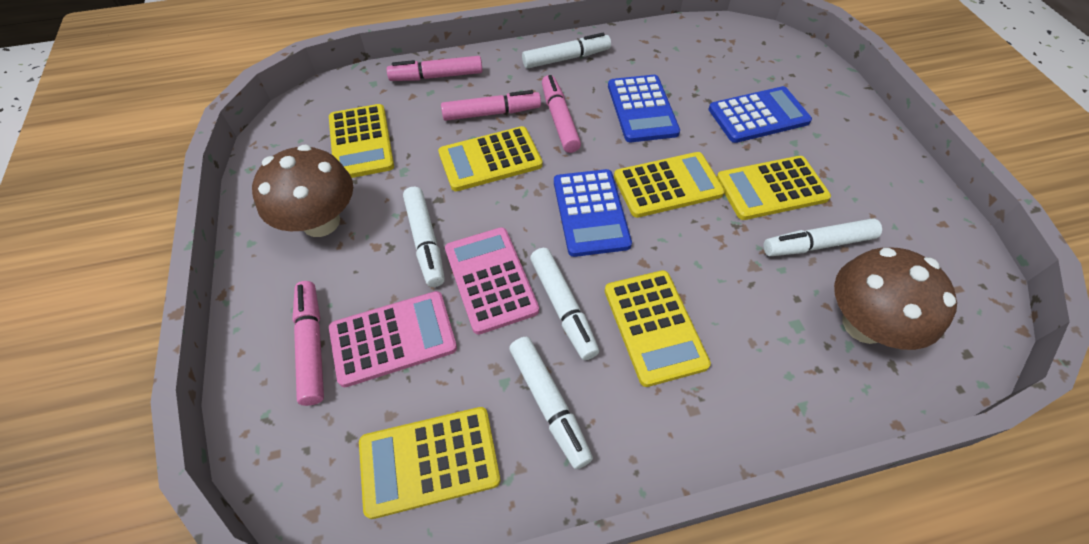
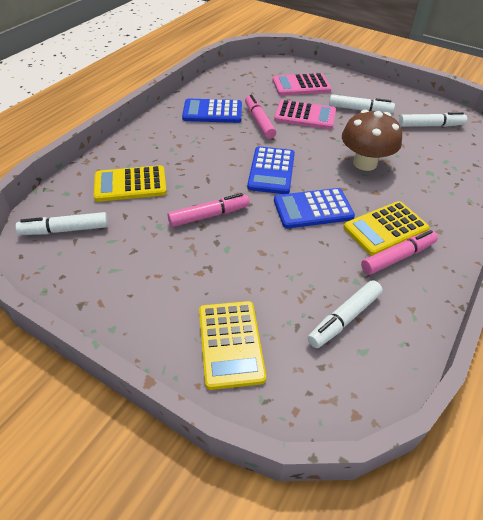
brown mushroom: 2 -> 1
pink marker: 4 -> 3
white marker: 5 -> 4
yellow calculator: 6 -> 3

